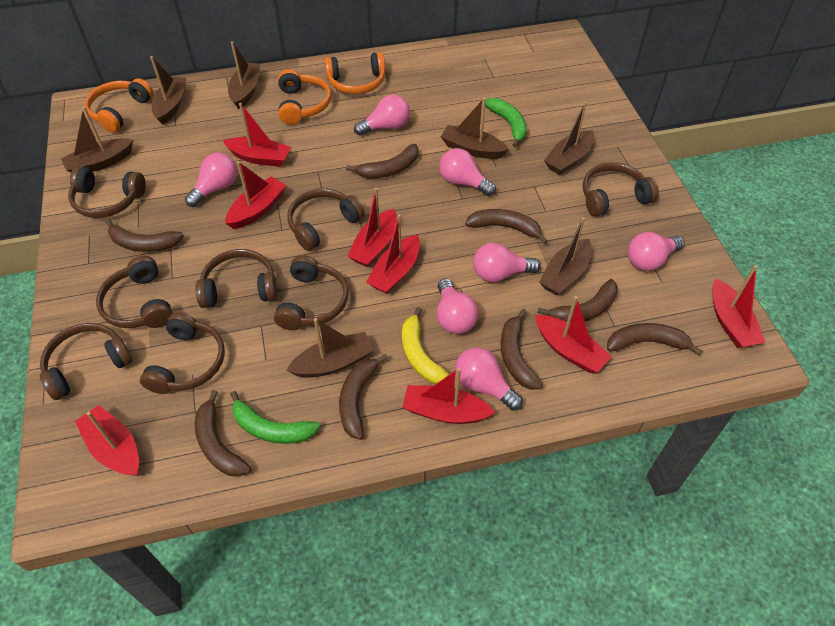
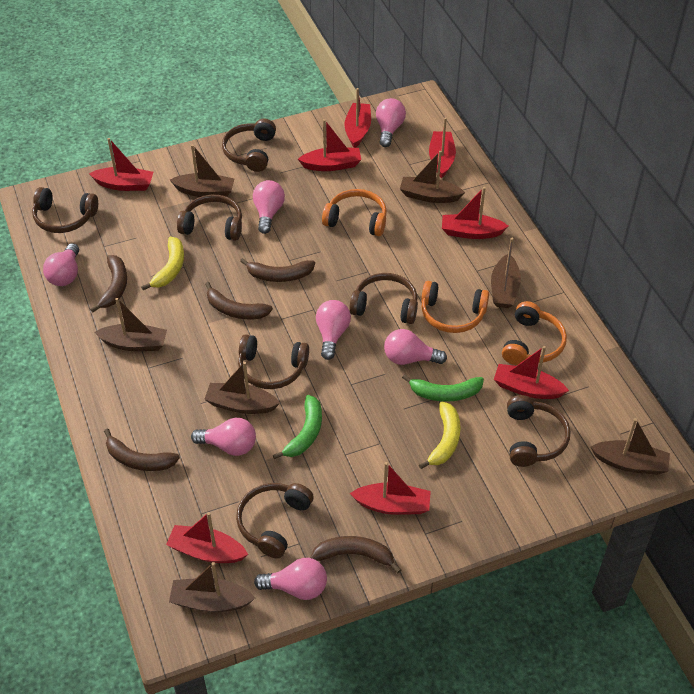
brown banana: 8 -> 5
brown headphones: 8 -> 7
yellow banana: 1 -> 2

